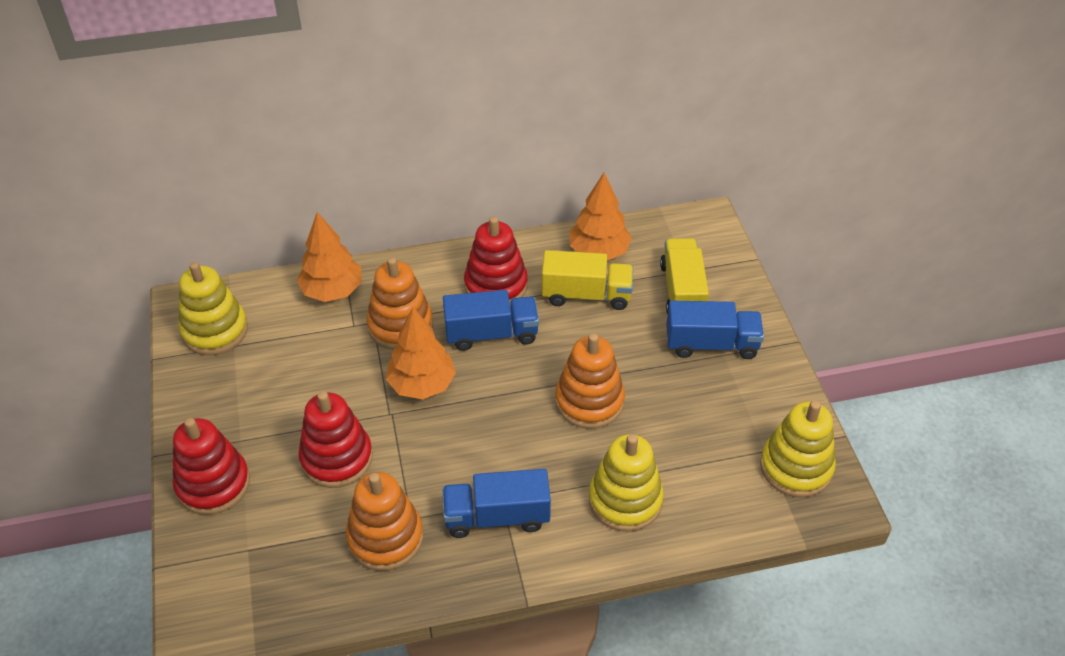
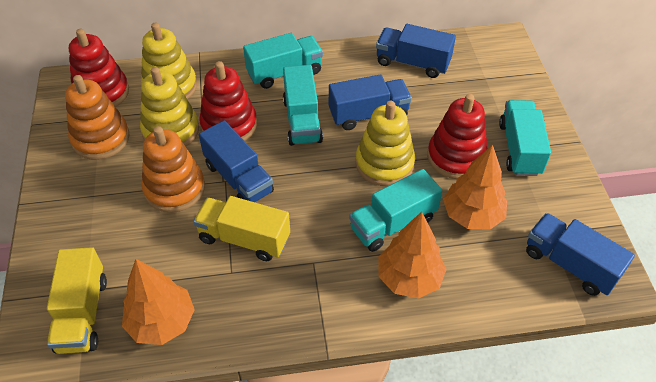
blue truck: 3 -> 4
orange stacking toy: 3 -> 2
turquoise truck: 0 -> 4

